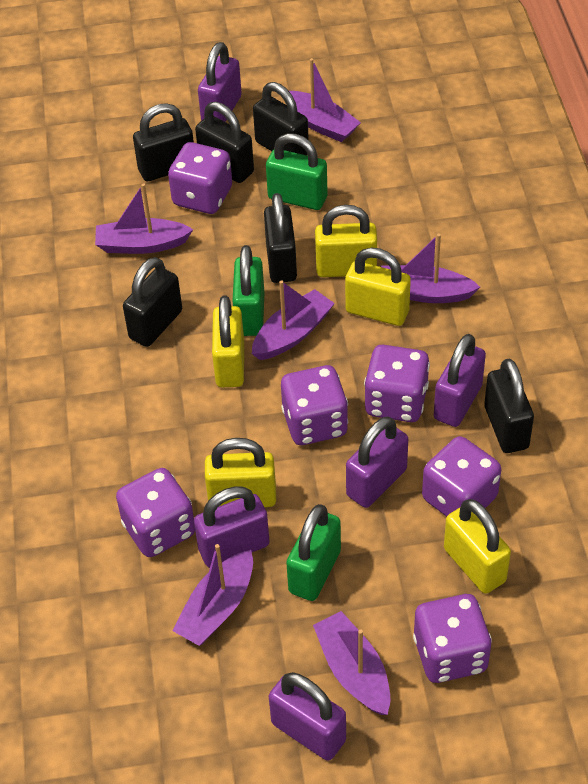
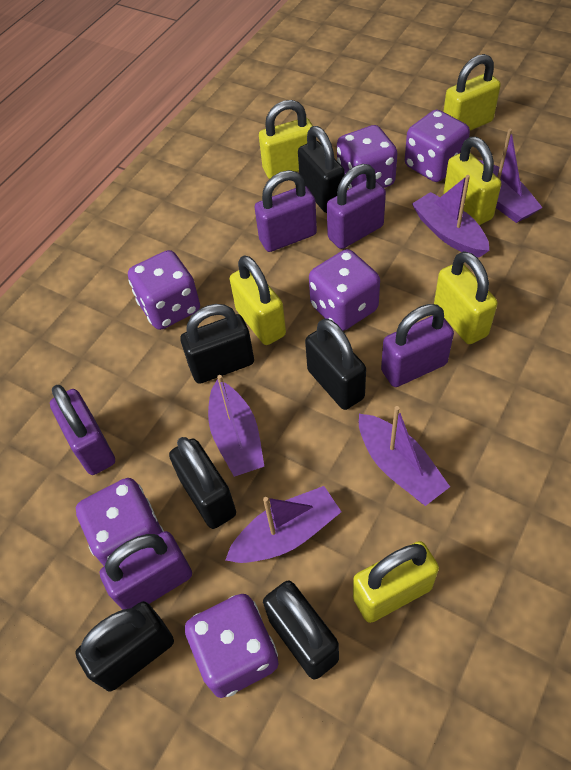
green padlock: 3 -> 0
purple boat: 6 -> 5
yellow padlock: 5 -> 6

